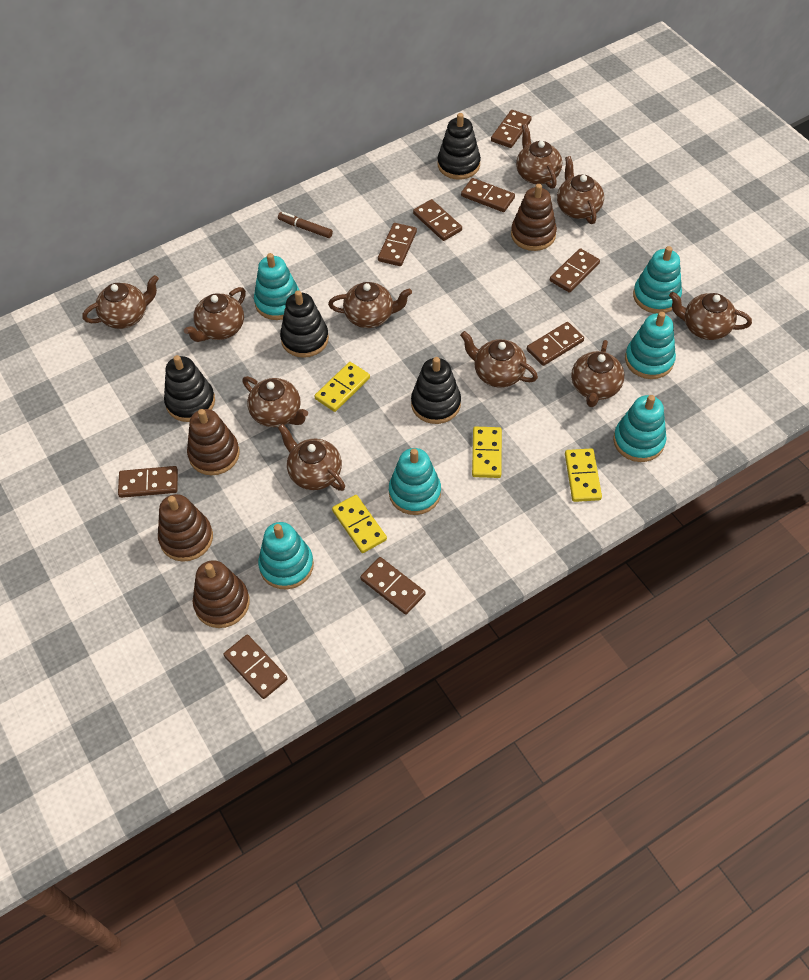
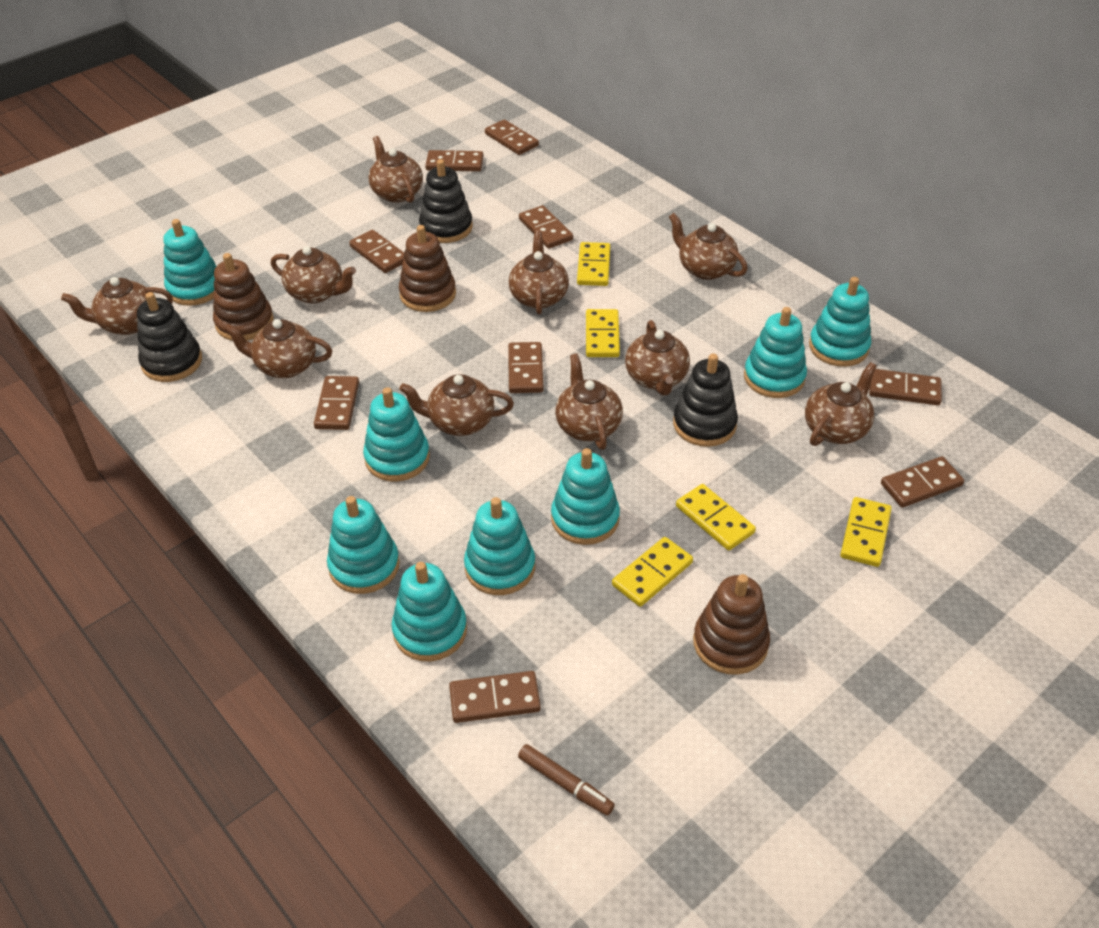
black stacking toy: 4 -> 3
brown stacking toy: 4 -> 3
turquoise stacking toy: 6 -> 8
yellow domino: 4 -> 5

